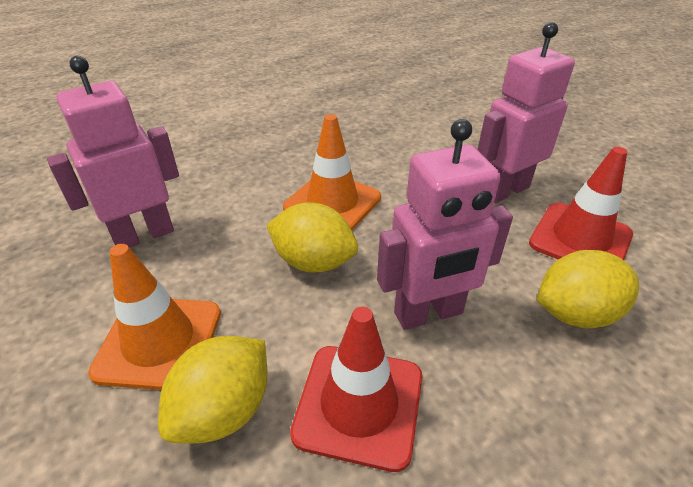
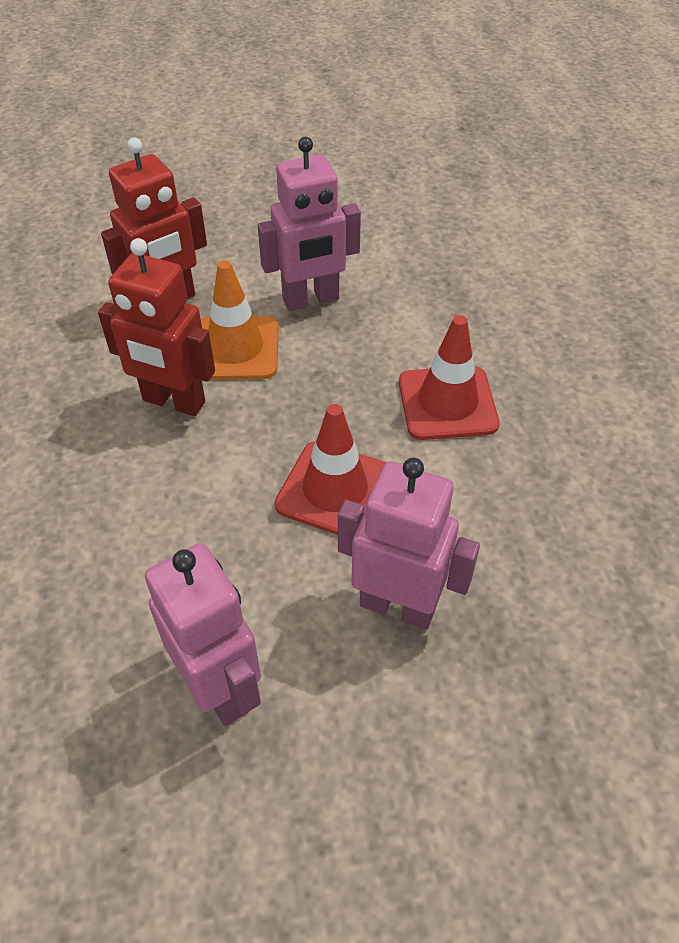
orange traffic cone: 2 -> 1
red robot: 0 -> 2
yellow lemon: 3 -> 0

